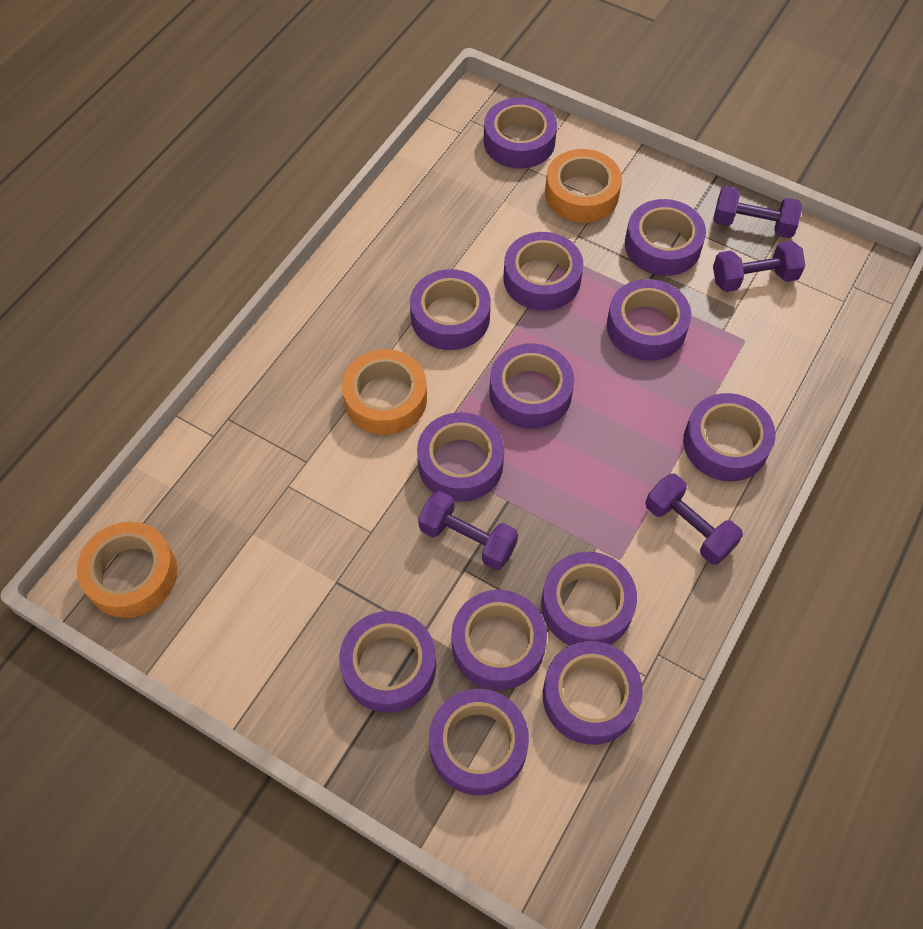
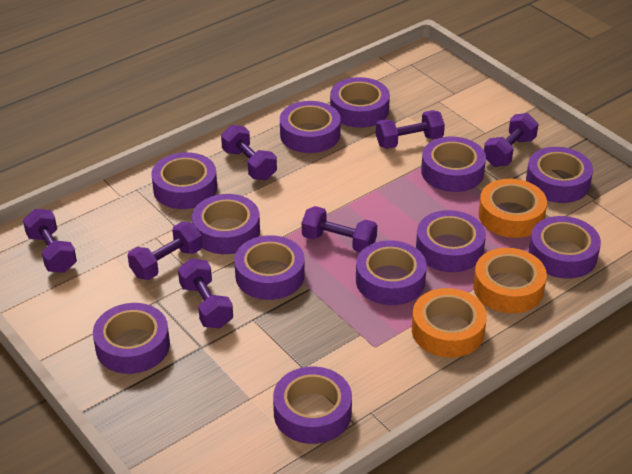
purple dumbbell: 4 -> 7
purple tape: 13 -> 12

